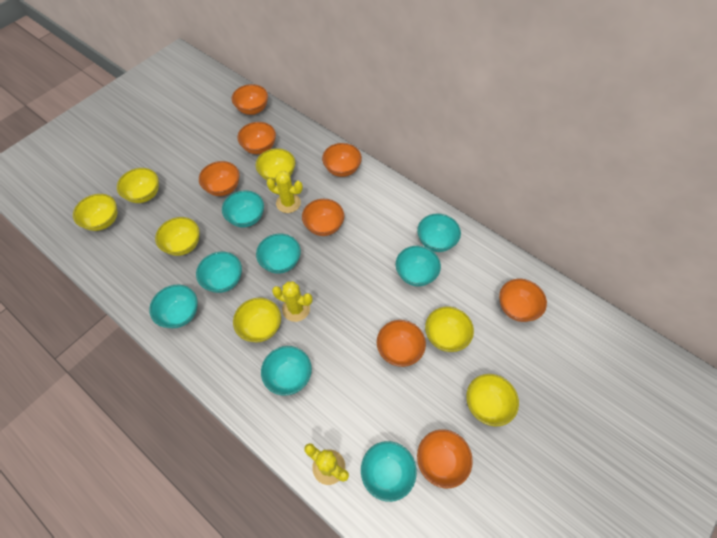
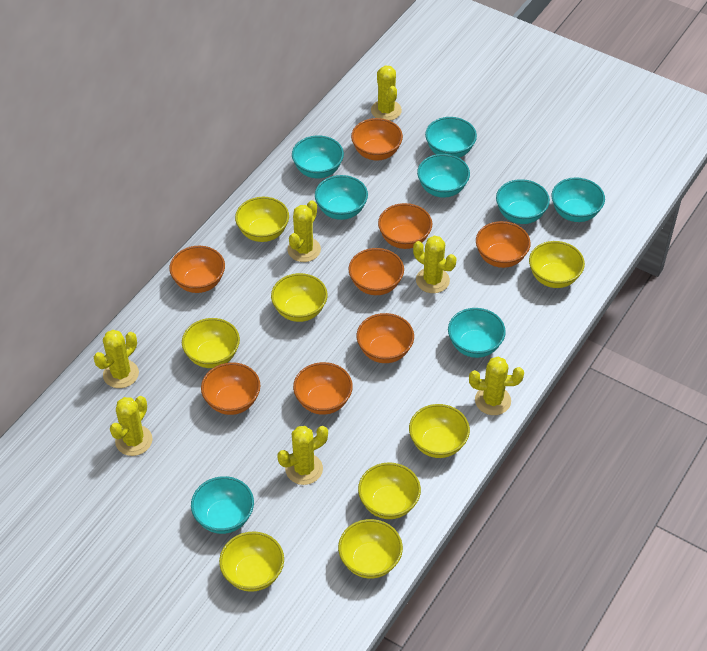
yellow bowl: 7 -> 8
yellow cactus: 3 -> 7

